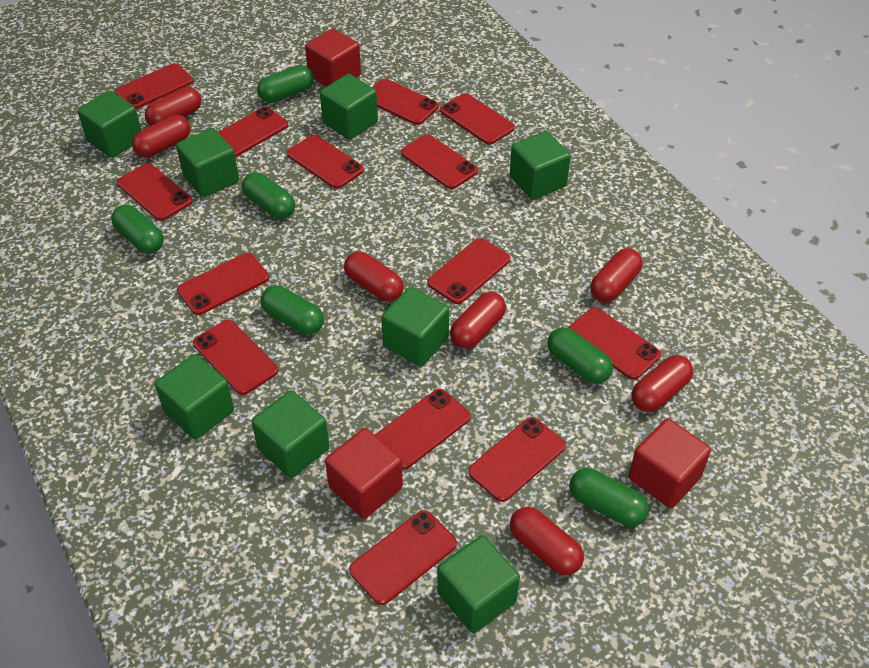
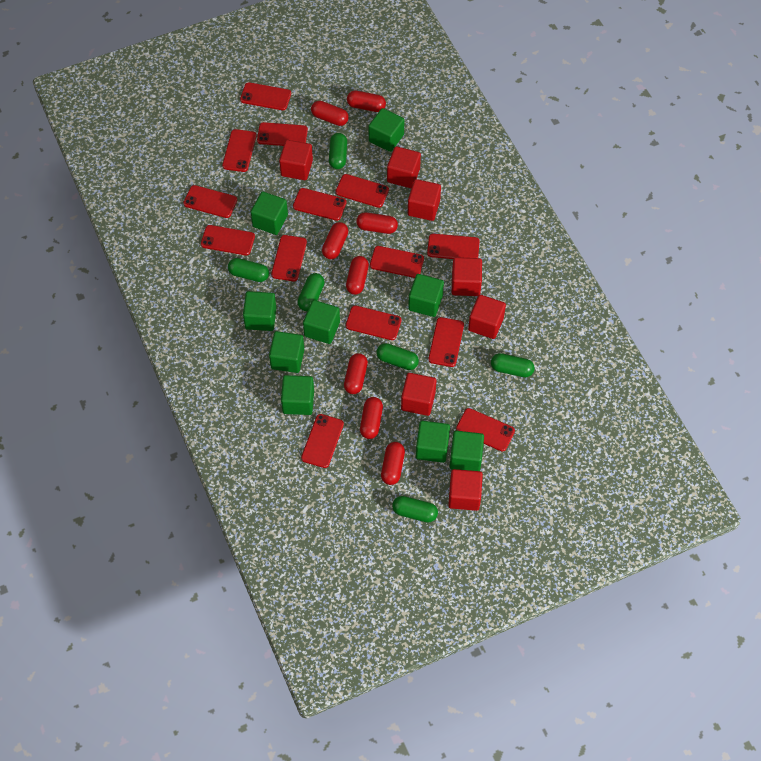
green cube: 8 -> 9
red capsule: 7 -> 8
red cube: 3 -> 7

